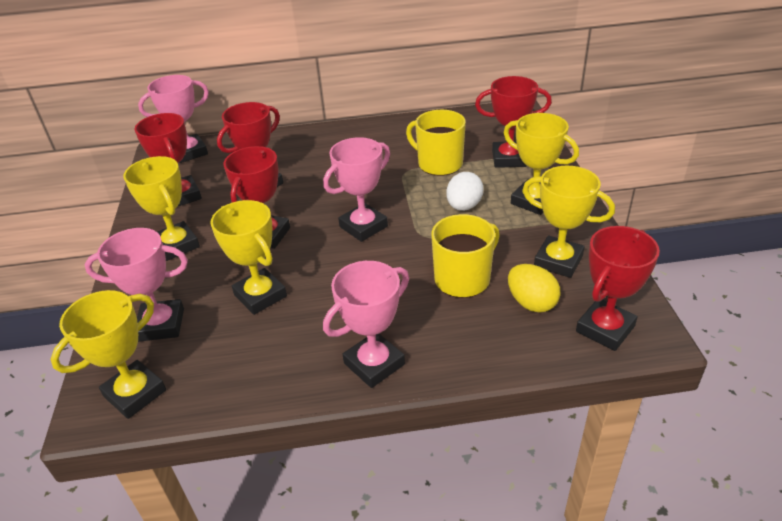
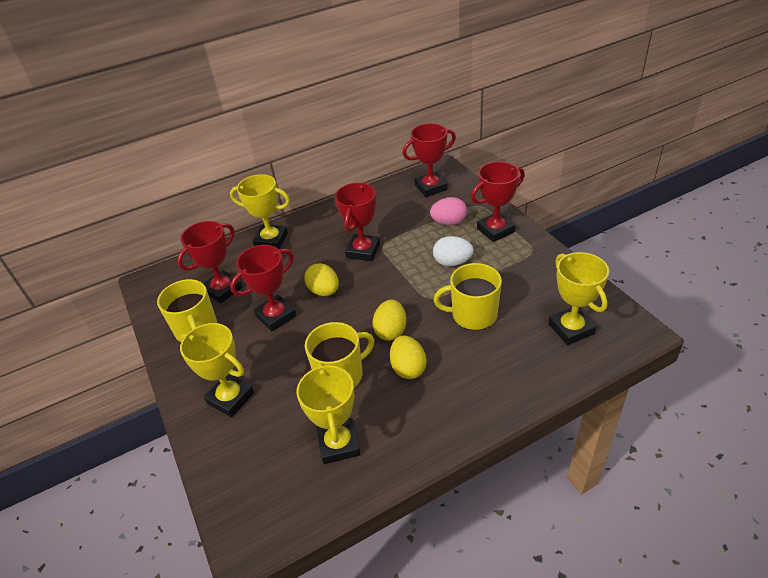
pink egg: 0 -> 1
pink trophy: 4 -> 0
yellow egg: 1 -> 3
yellow mug: 2 -> 3
yellow trophy: 5 -> 4

